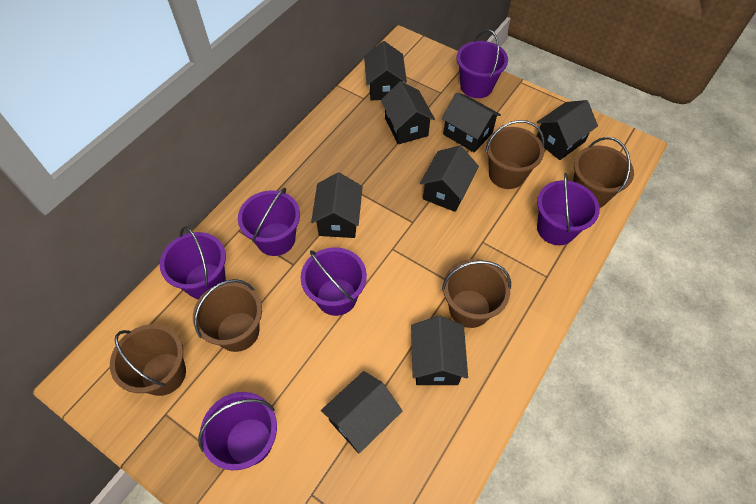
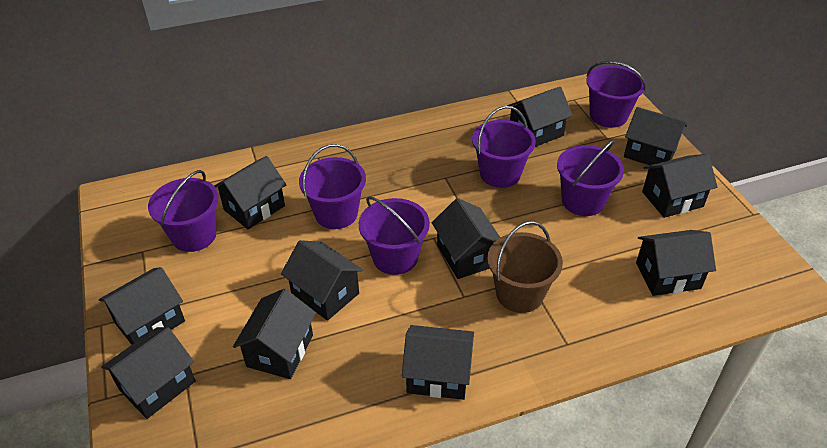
black house: 8 -> 11
brown bucket: 5 -> 1

